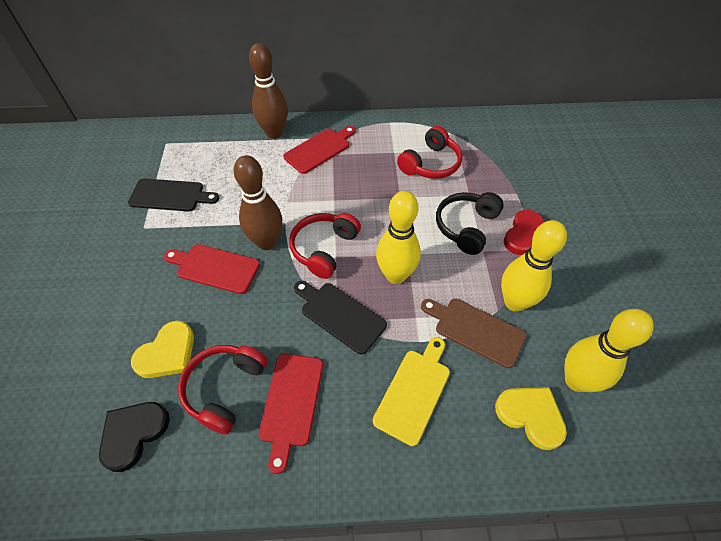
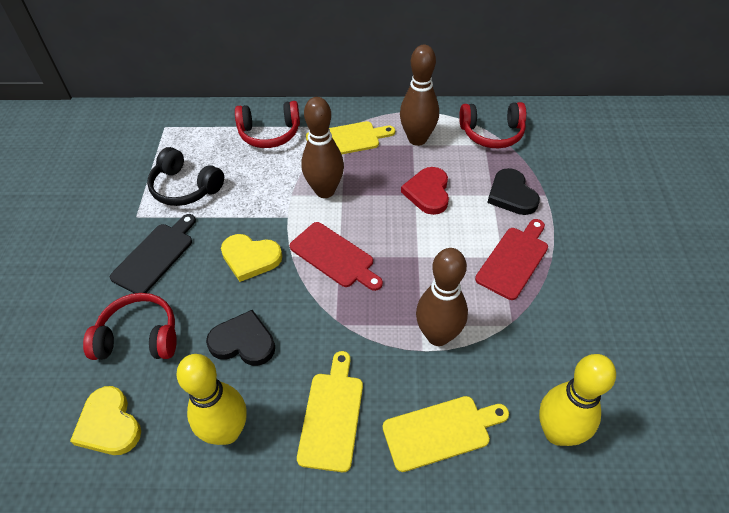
black cutting board: 2 -> 1
black heart: 1 -> 2
brown bowling pin: 2 -> 3
brown cutting board: 1 -> 0
red cutting board: 3 -> 2
yellow bowling pin: 3 -> 2
yellow cutting board: 1 -> 3

